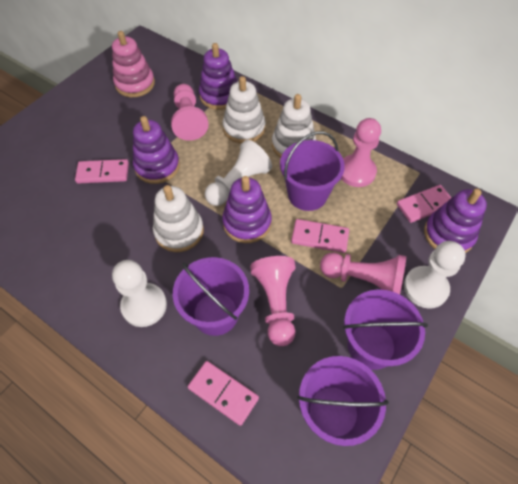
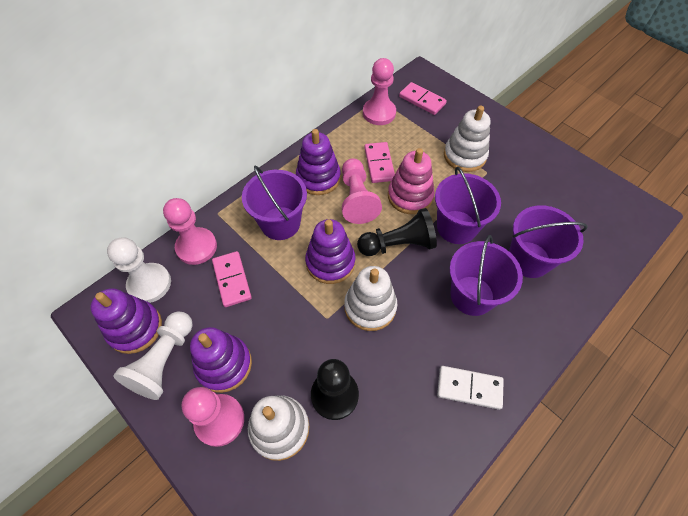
black pawn: 0 -> 2
pink domino: 4 -> 3
white domino: 0 -> 1
white pawn: 3 -> 2

